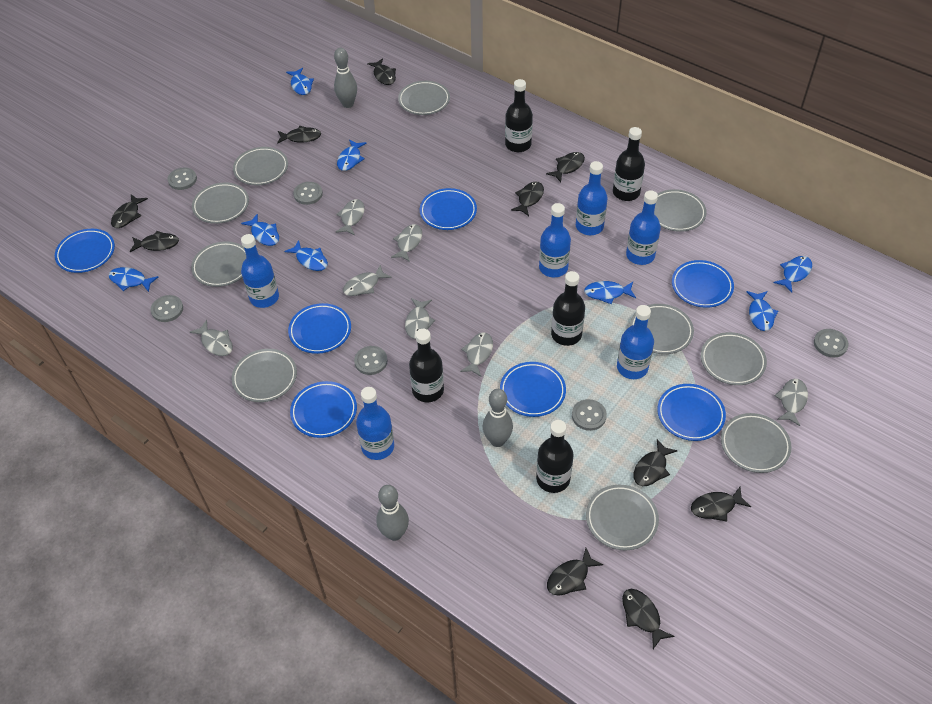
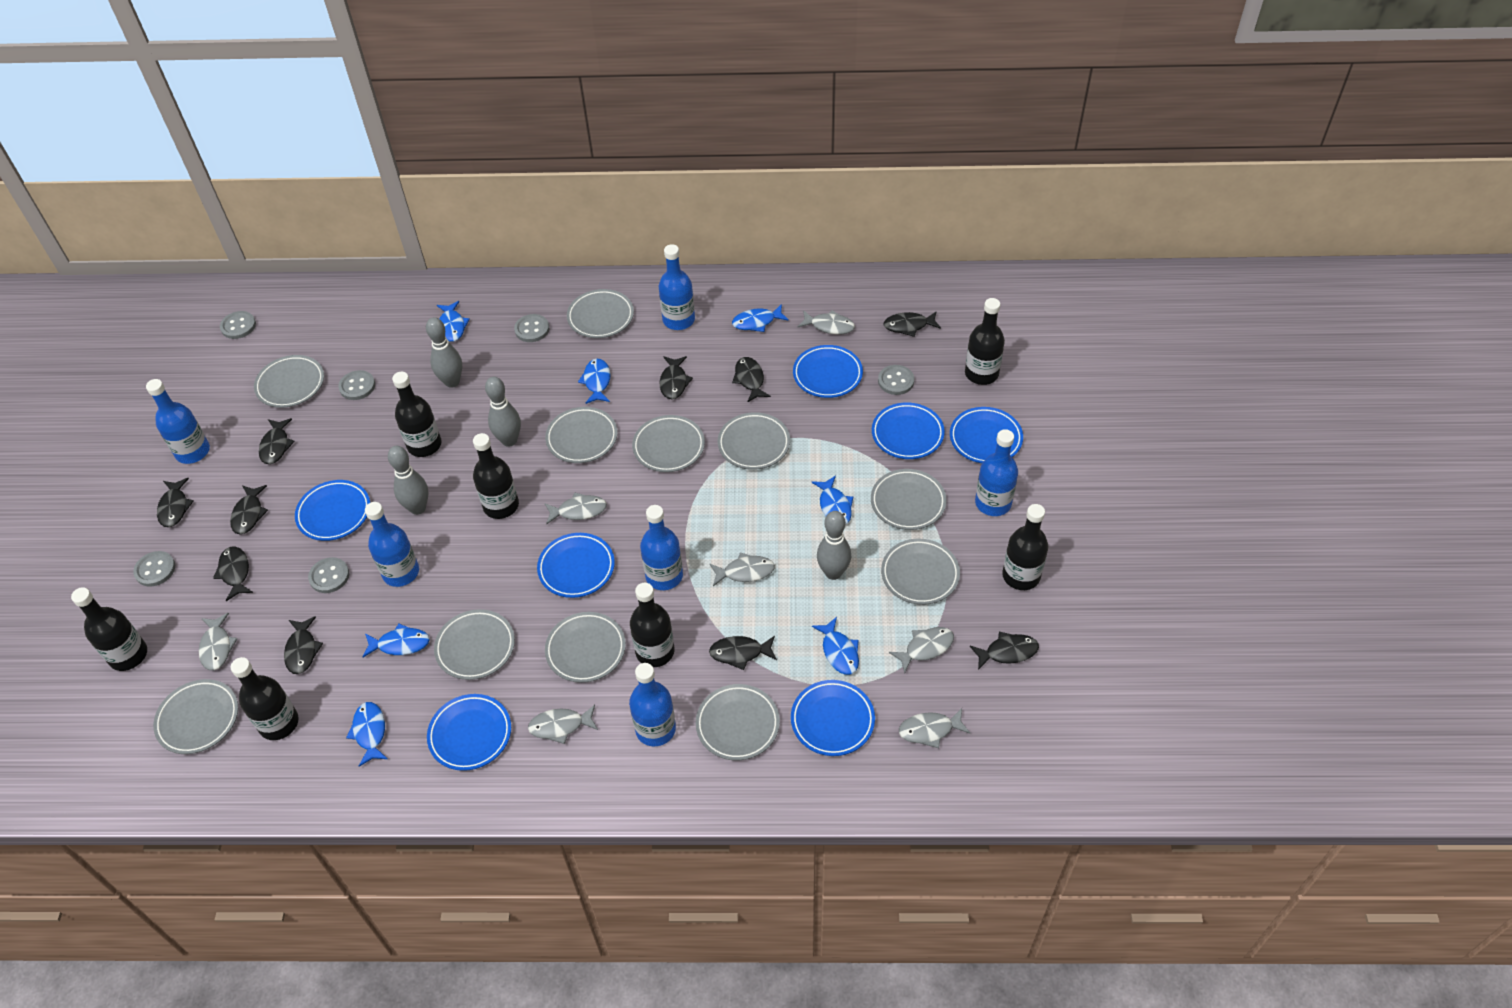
black bottle: 5 -> 7
blue fish: 8 -> 7
grey bowling pin: 3 -> 4
grey plate: 10 -> 11

